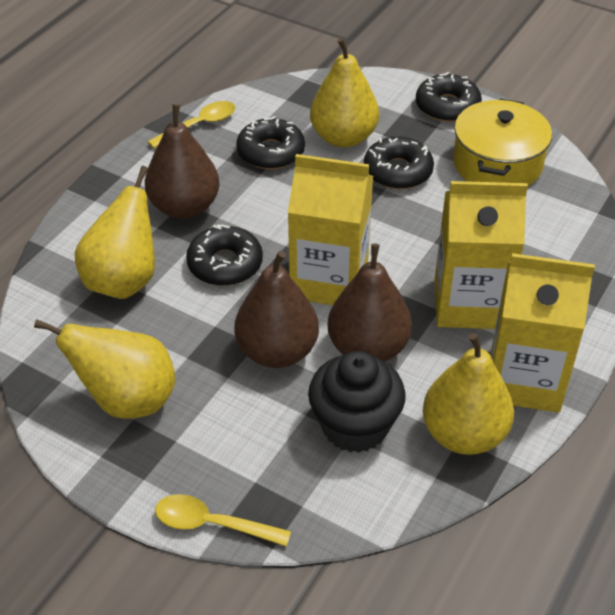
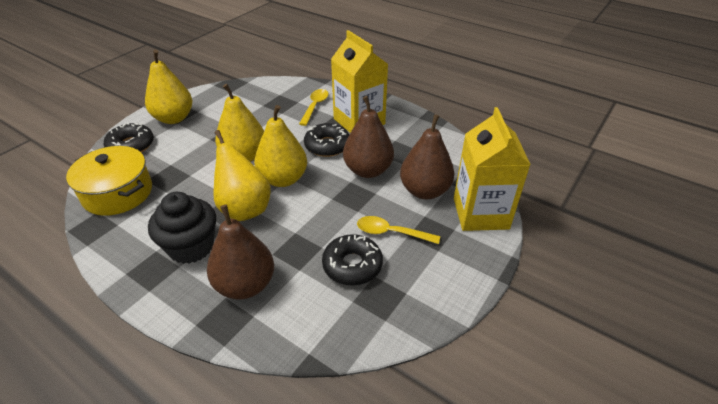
black donut: 4 -> 3
yellow carton: 3 -> 2

